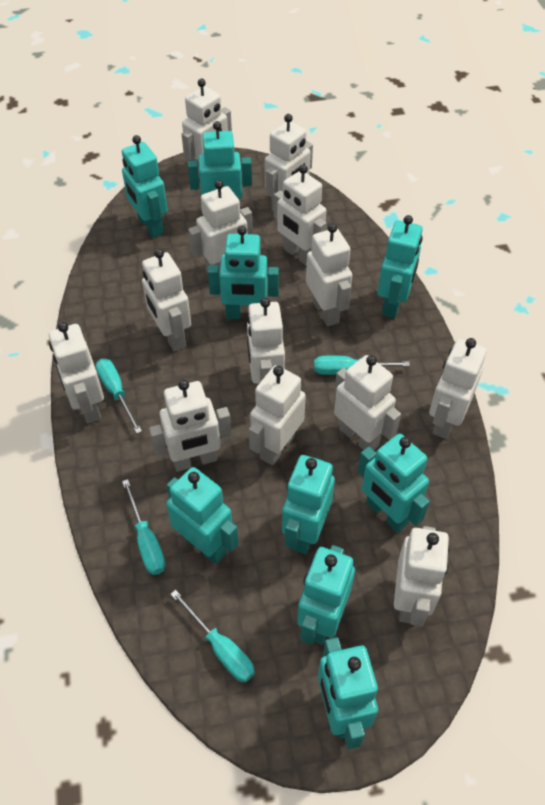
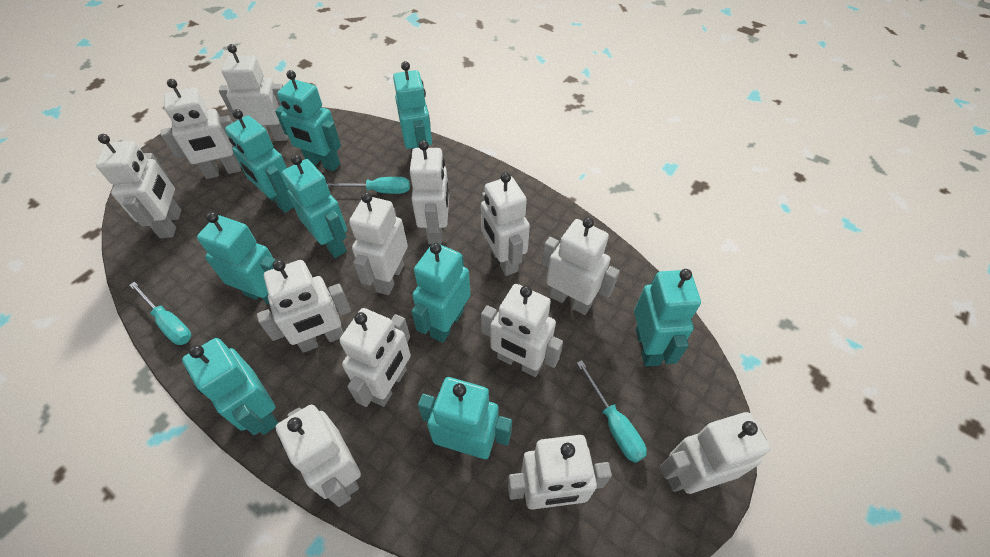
turquoise screwdriver: 4 -> 3

